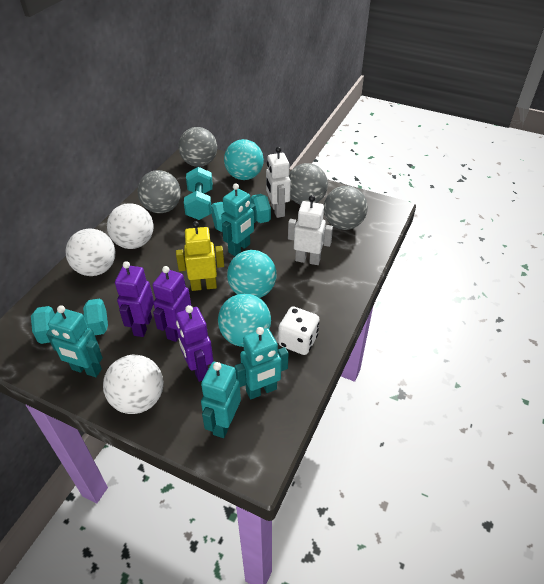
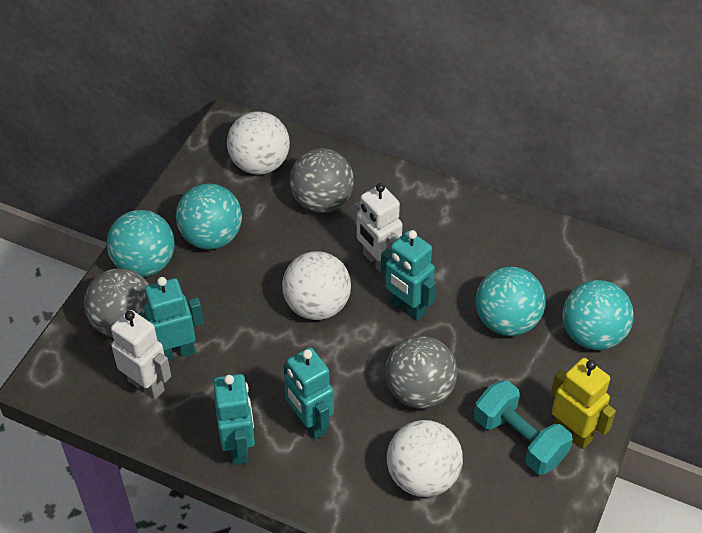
grey ball: 4 -> 3
purple robot: 3 -> 0
turquoise ball: 3 -> 4
turquoise dumbbell: 3 -> 1
white dice: 1 -> 0

